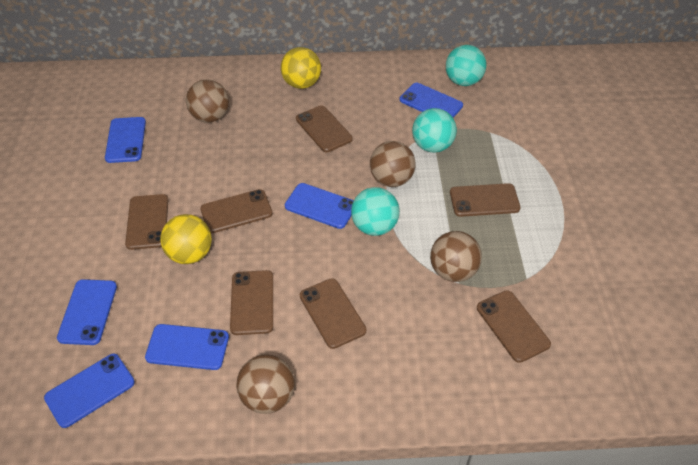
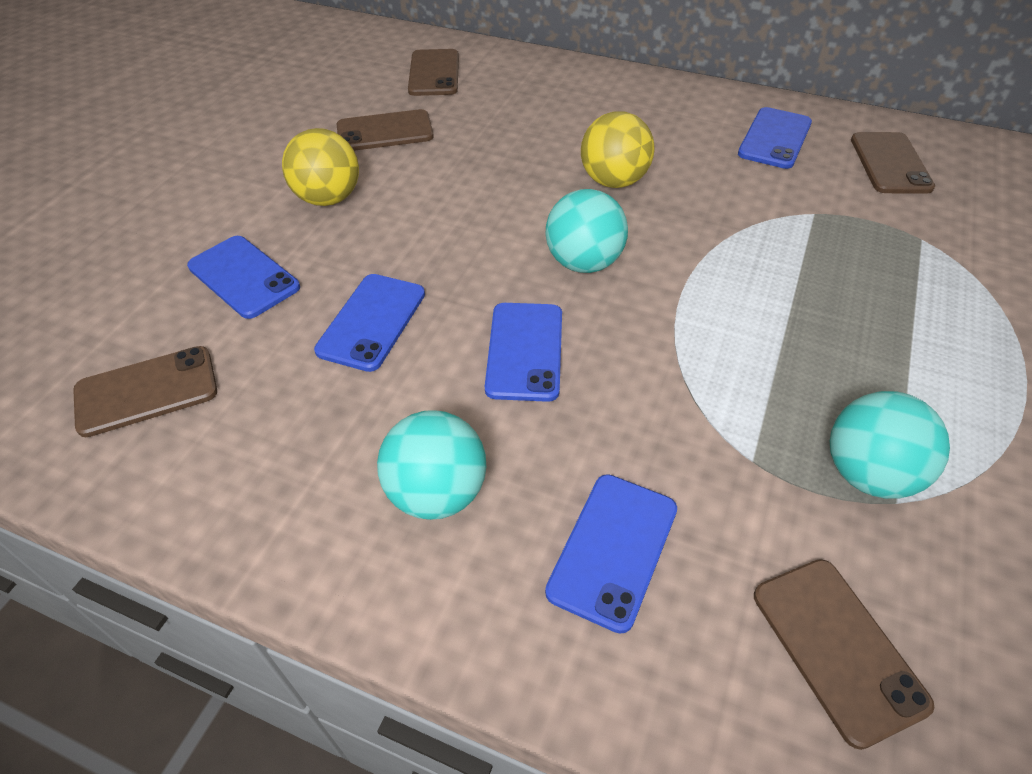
blue phone: 6 -> 5
brown ball: 4 -> 0
brown phone: 7 -> 5

